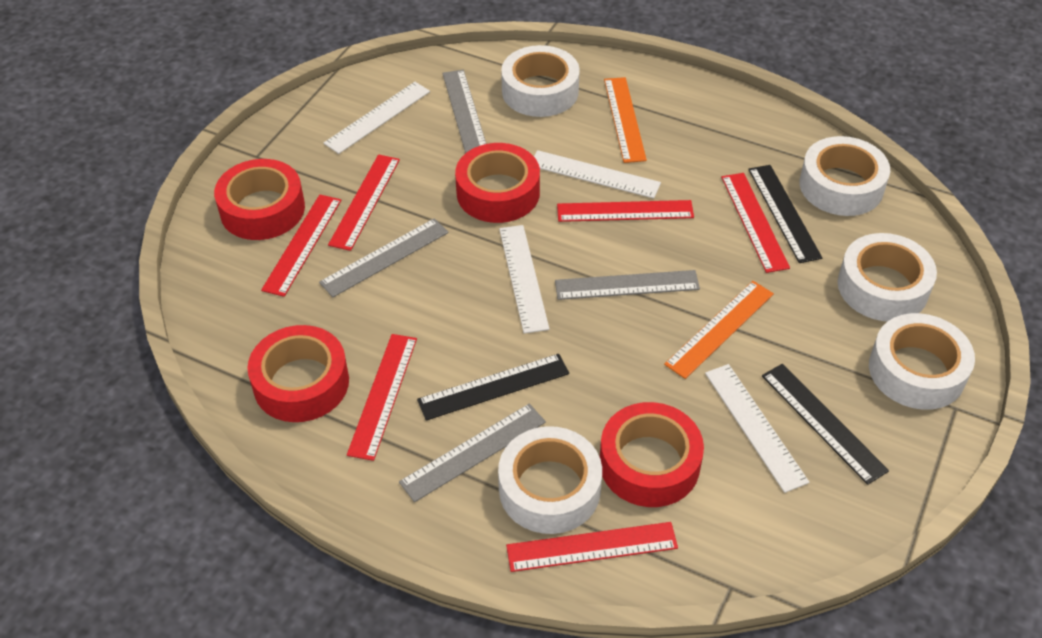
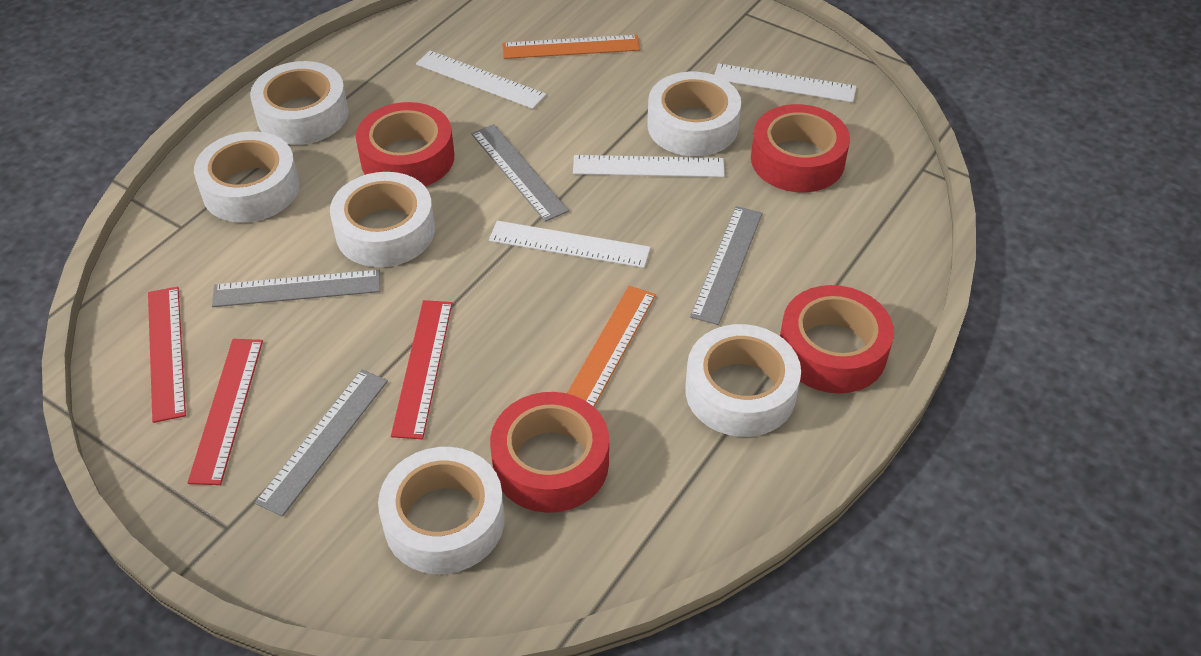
black ruler: 3 -> 0
red ruler: 6 -> 3
white tape: 5 -> 6

